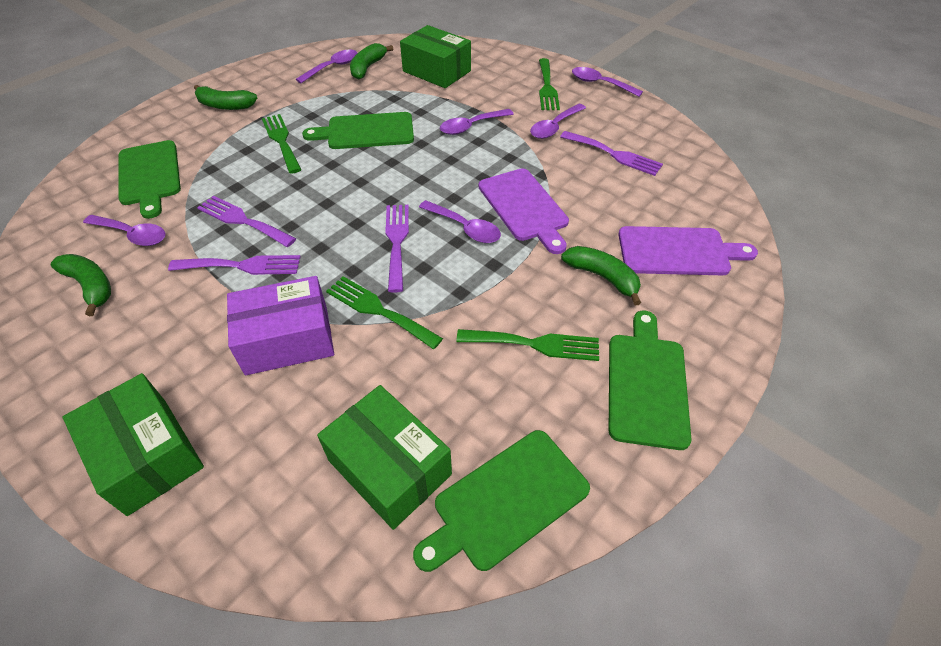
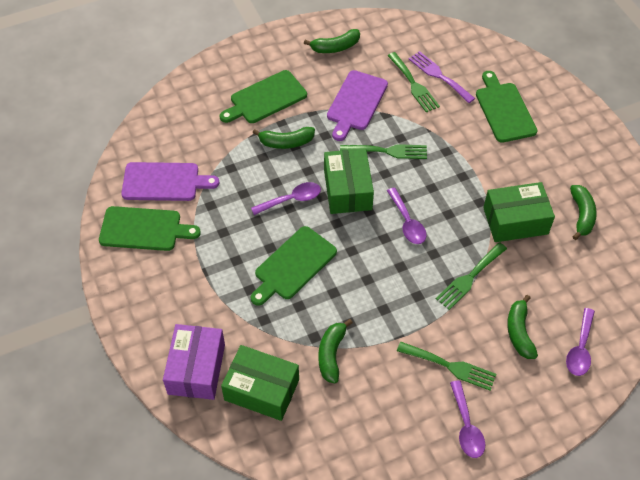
green banana: 4 -> 5
purple fork: 4 -> 1
purple spoon: 6 -> 4

